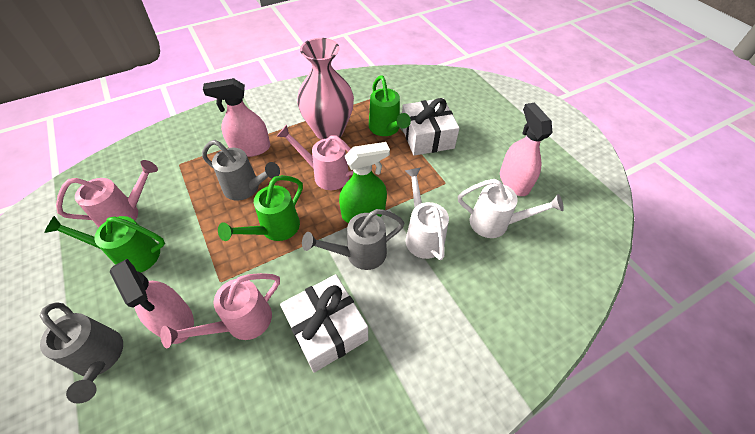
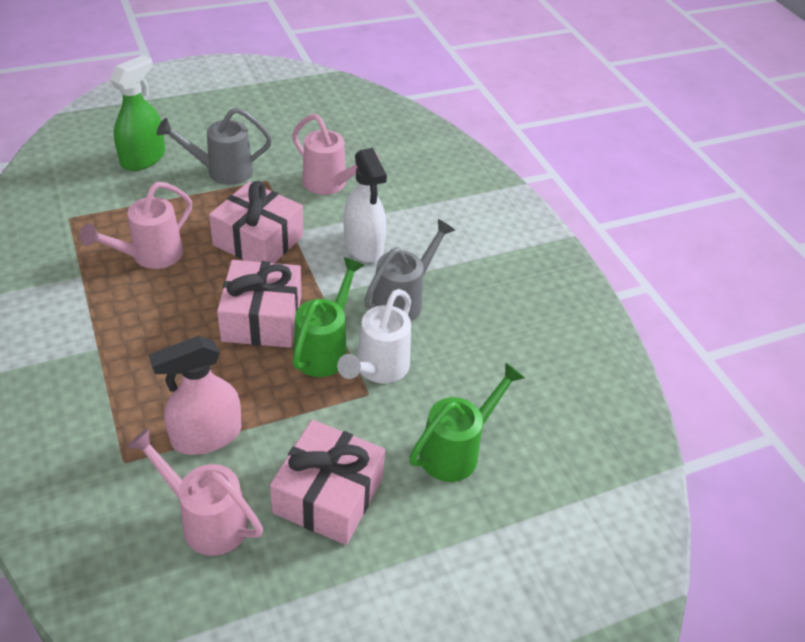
green watering can: 3 -> 2
grey watering can: 3 -> 2
pink gift: 0 -> 3
pink spray bottle: 3 -> 1
pink vase: 1 -> 0
white gift: 2 -> 0
white spray bottle: 0 -> 1
white watering can: 2 -> 1

